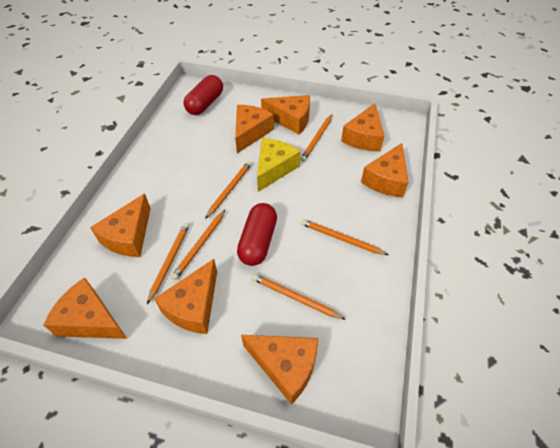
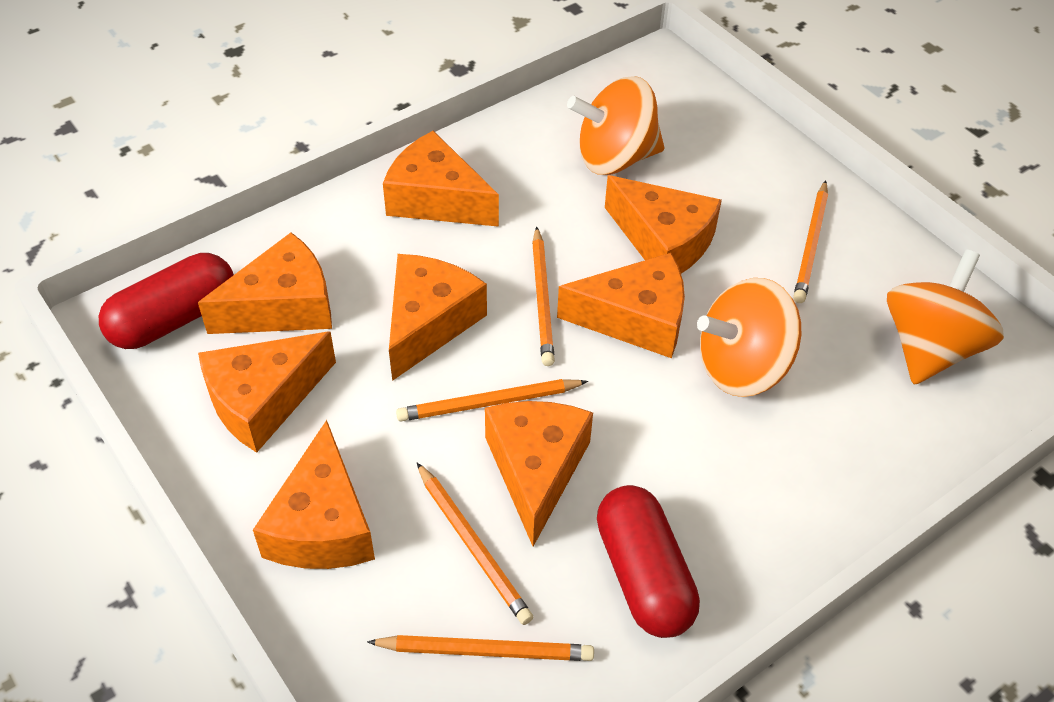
orange pencil: 6 -> 5
orange spinning top: 0 -> 3
yellow cheese: 1 -> 0

